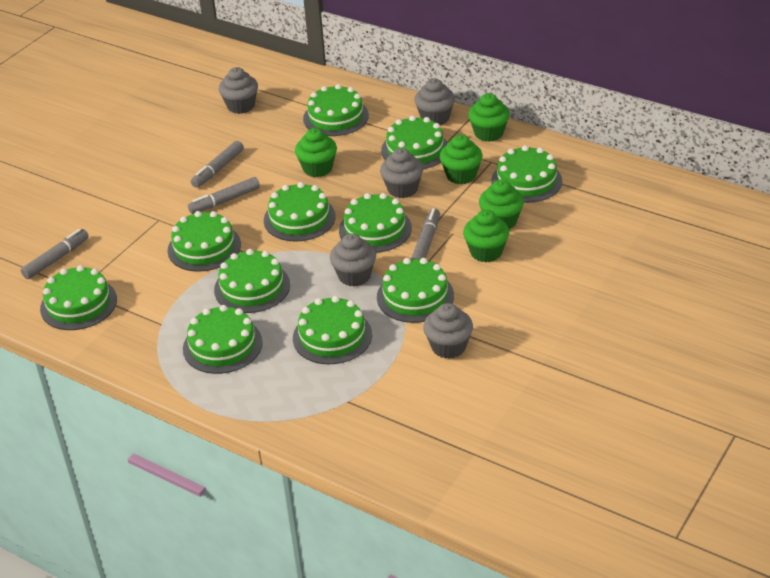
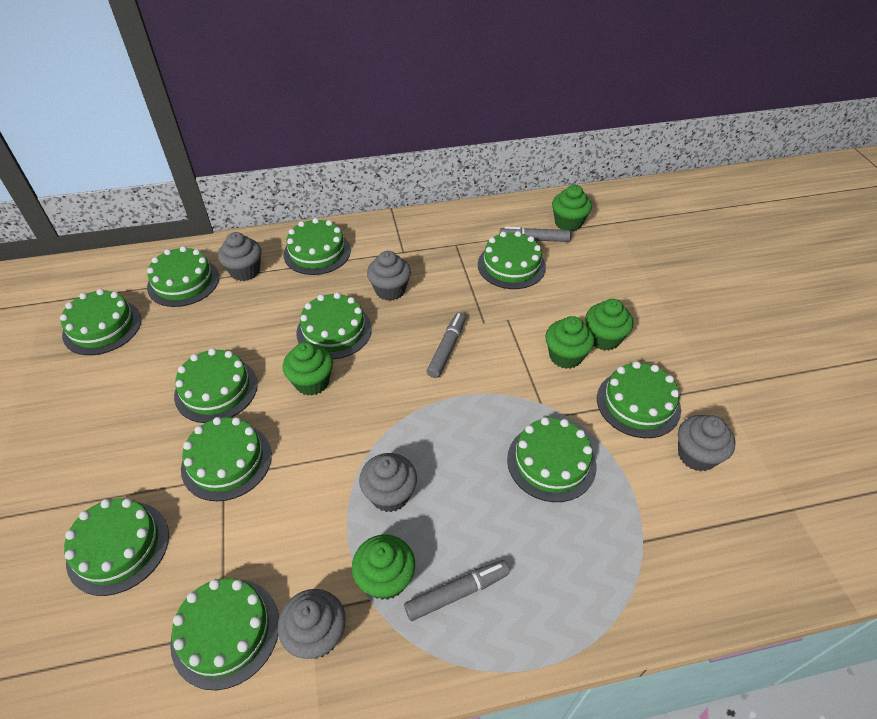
grey marker: 4 -> 3

